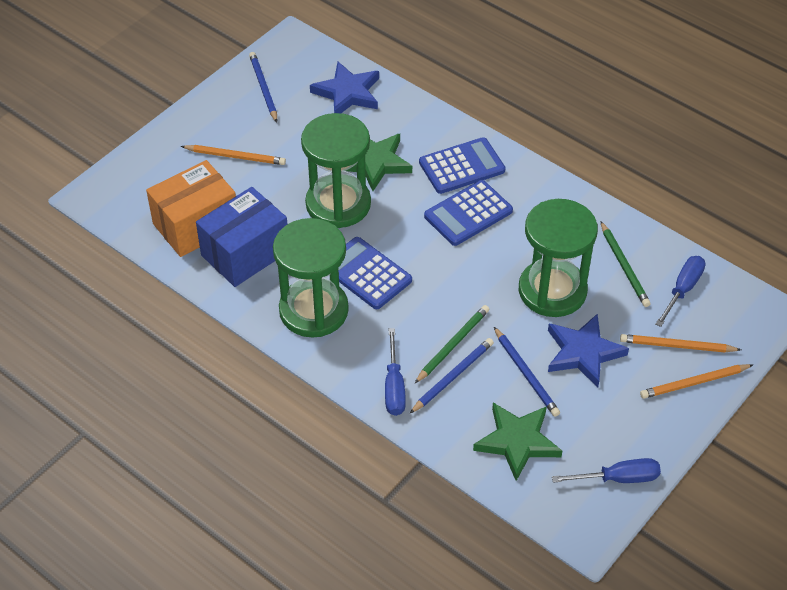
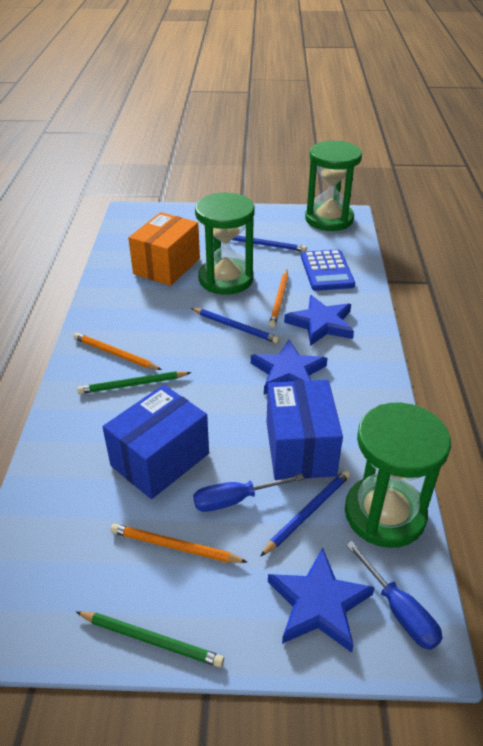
blue box: 1 -> 2
blue calculator: 3 -> 1
blue screwdriver: 3 -> 2
blue star: 2 -> 3
green star: 2 -> 0

